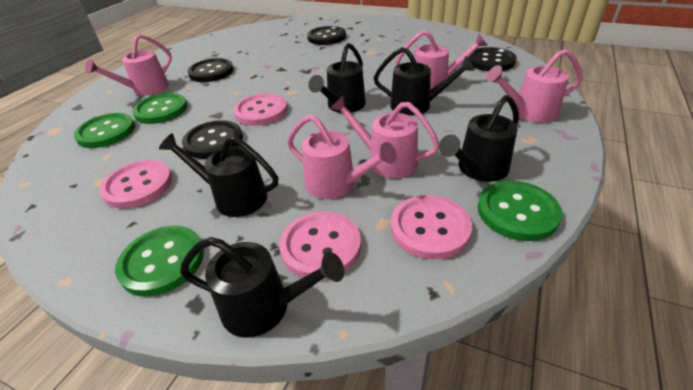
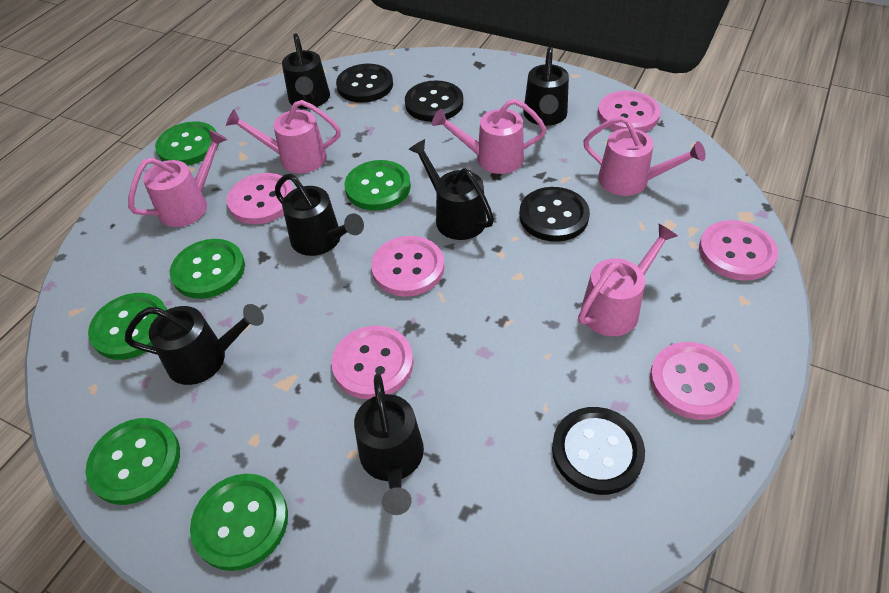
black watering can: 5 -> 6
green button: 4 -> 6
pink button: 4 -> 6

